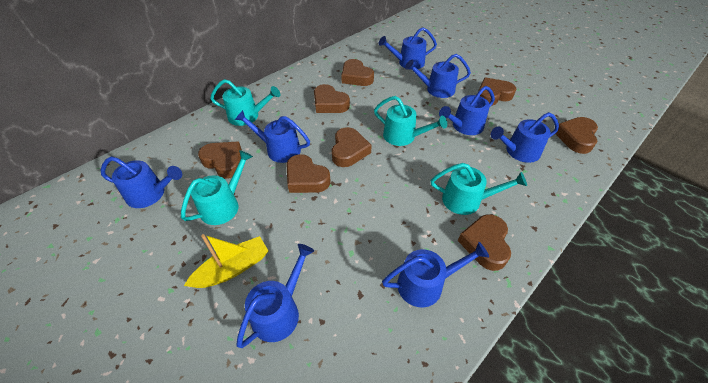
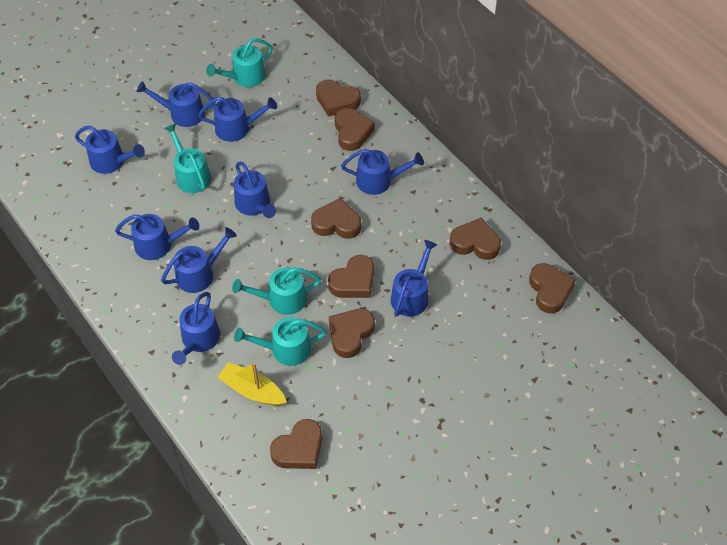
blue watering can: 8 -> 9

